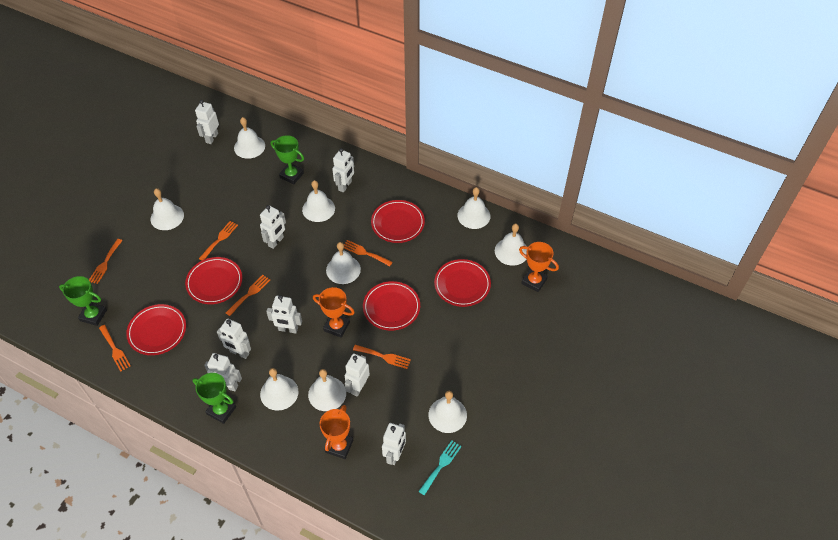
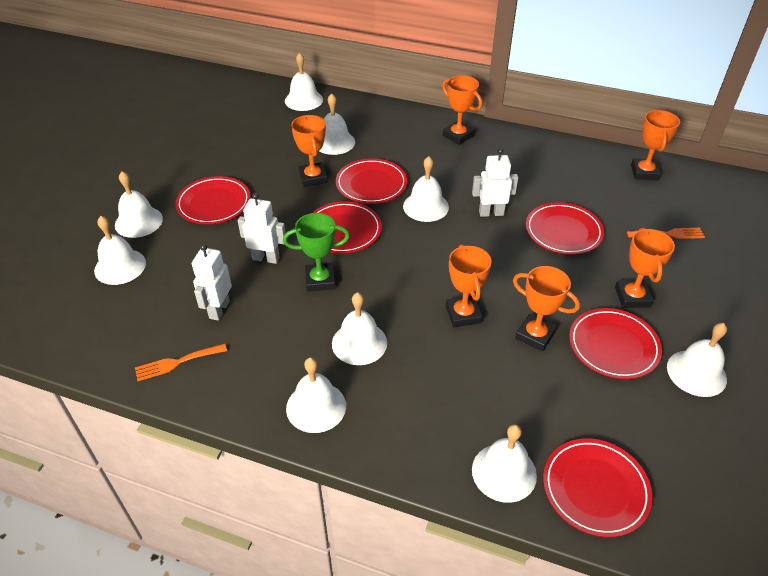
green trophy: 3 -> 1
orange fork: 6 -> 2
orange trophy: 3 -> 6
red plate: 5 -> 6
turquoise fork: 1 -> 0
white robot: 8 -> 3

